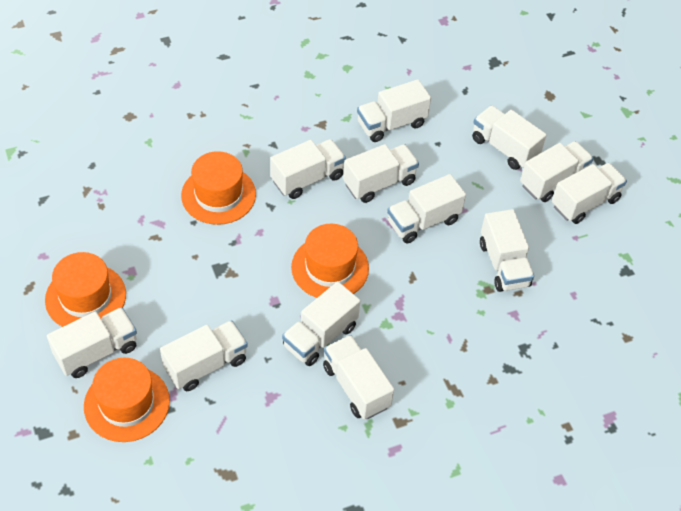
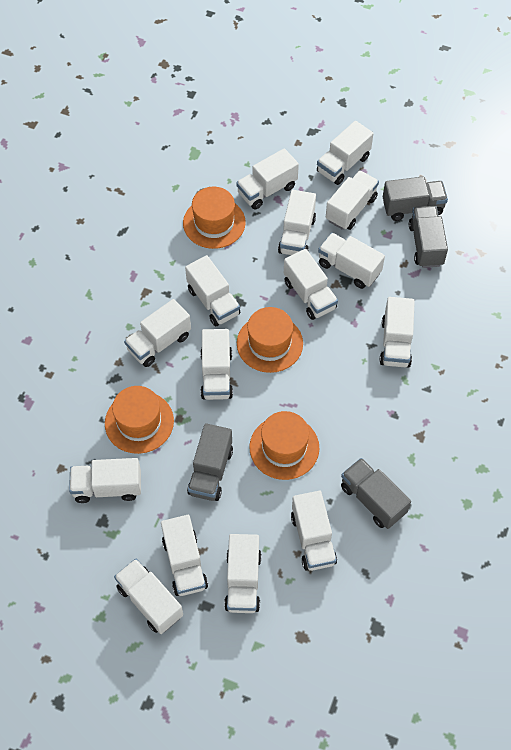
grey truck: 0 -> 4
white truck: 12 -> 15

